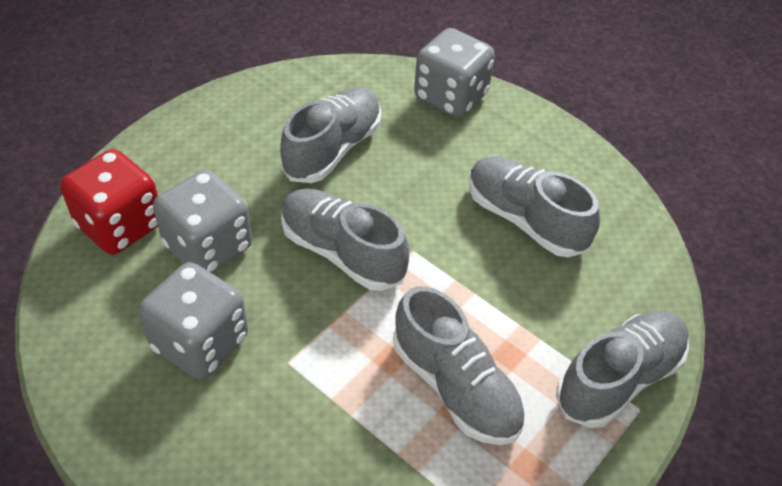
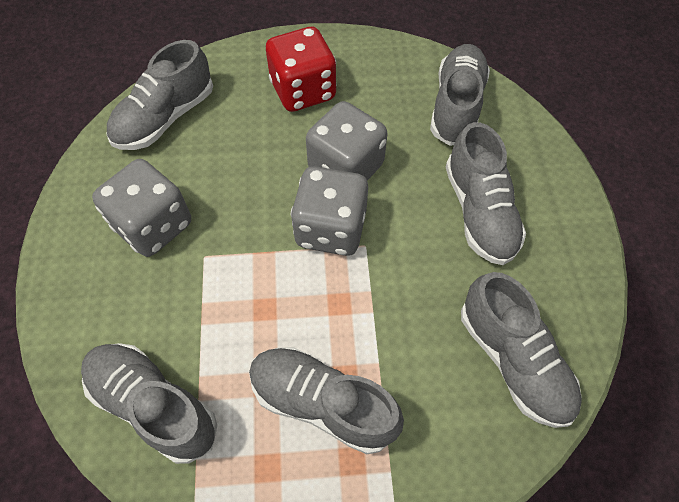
grey shoe: 5 -> 6

